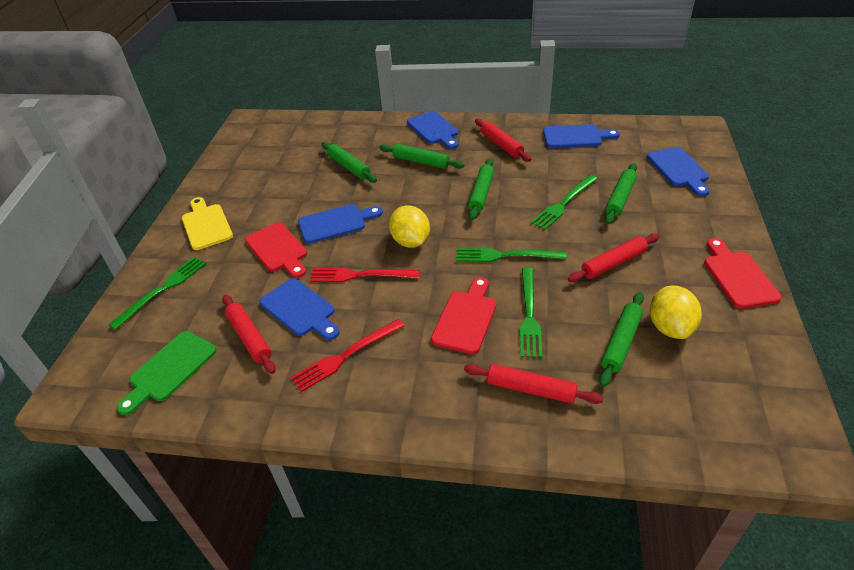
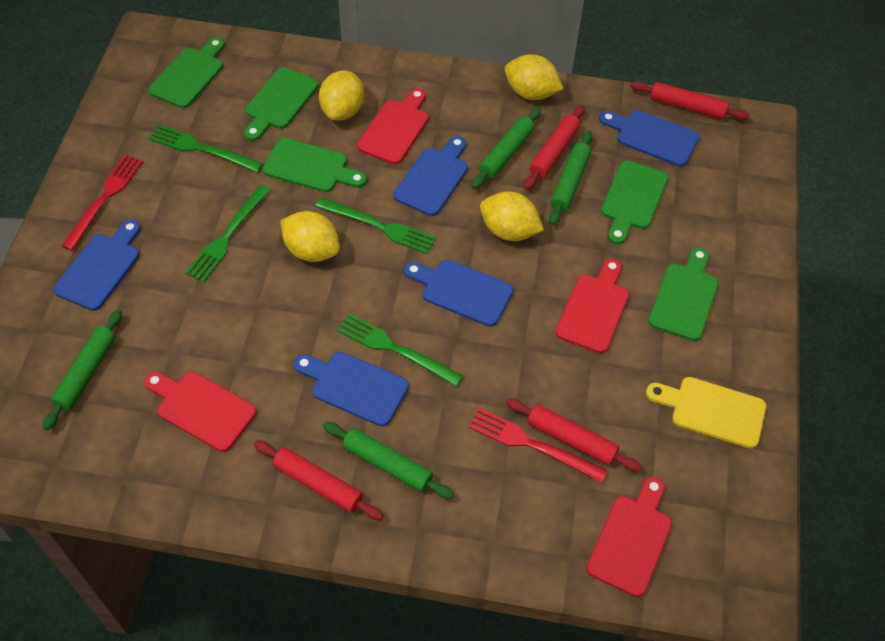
green cutting board: 1 -> 5
green rolling pin: 5 -> 4
red cutting board: 3 -> 4
yellow lemon: 2 -> 4

